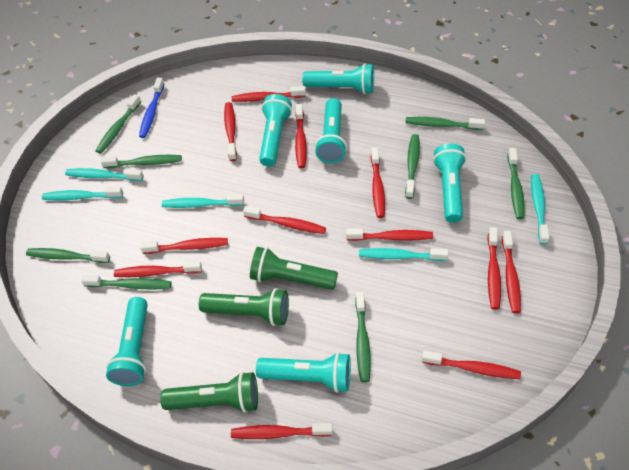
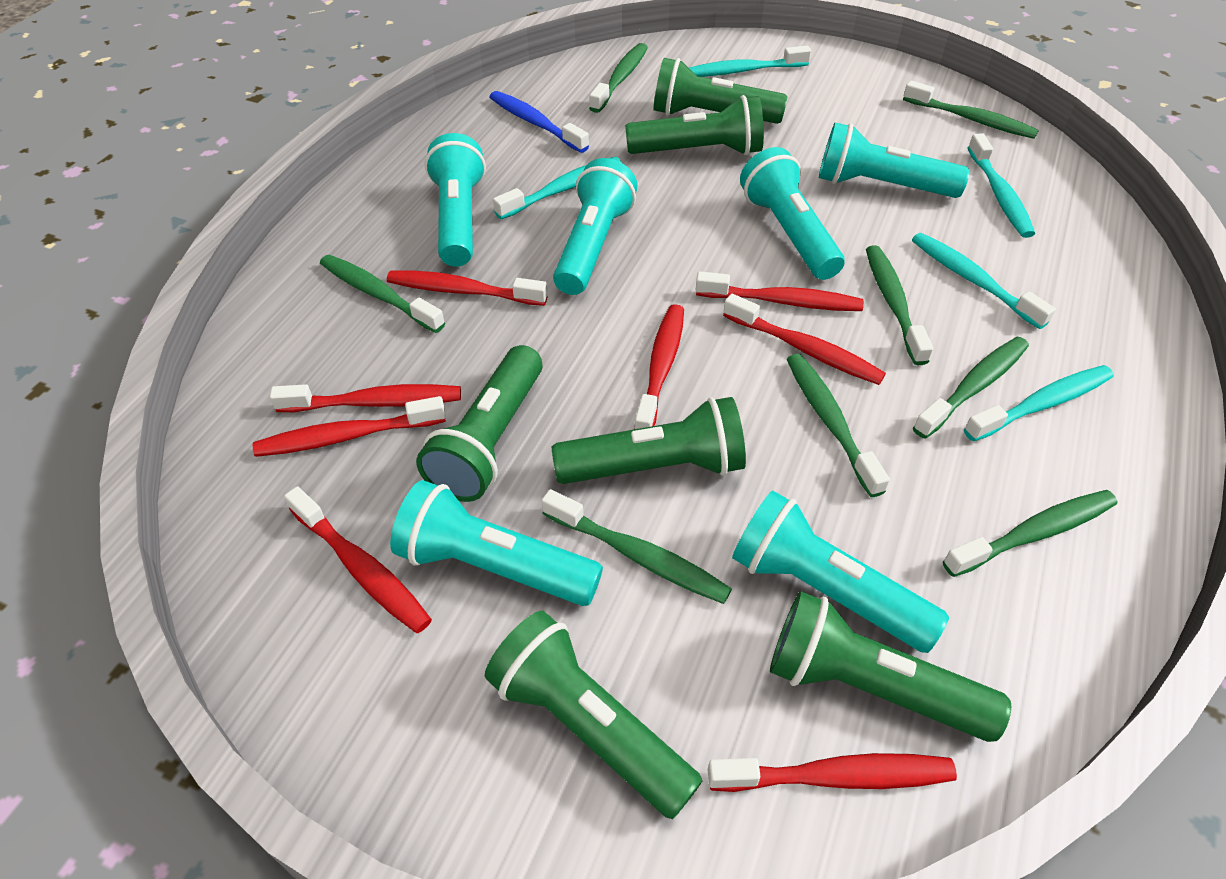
green flashlight: 3 -> 6
red toothbrush: 12 -> 8

